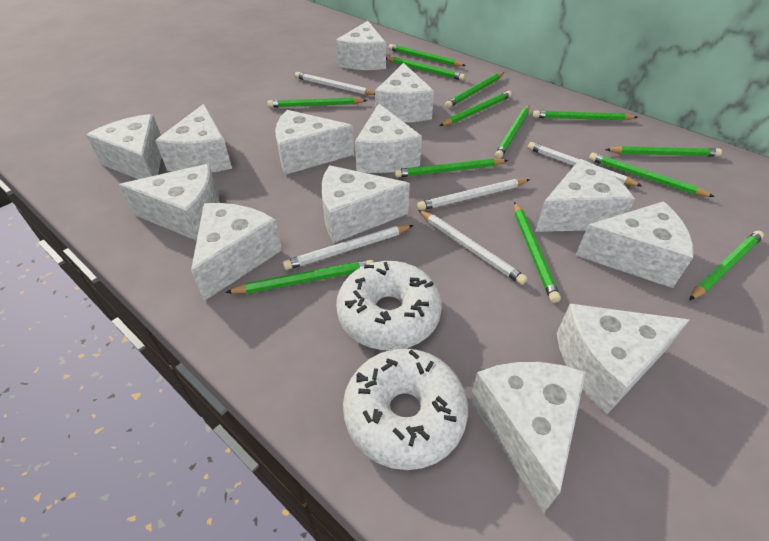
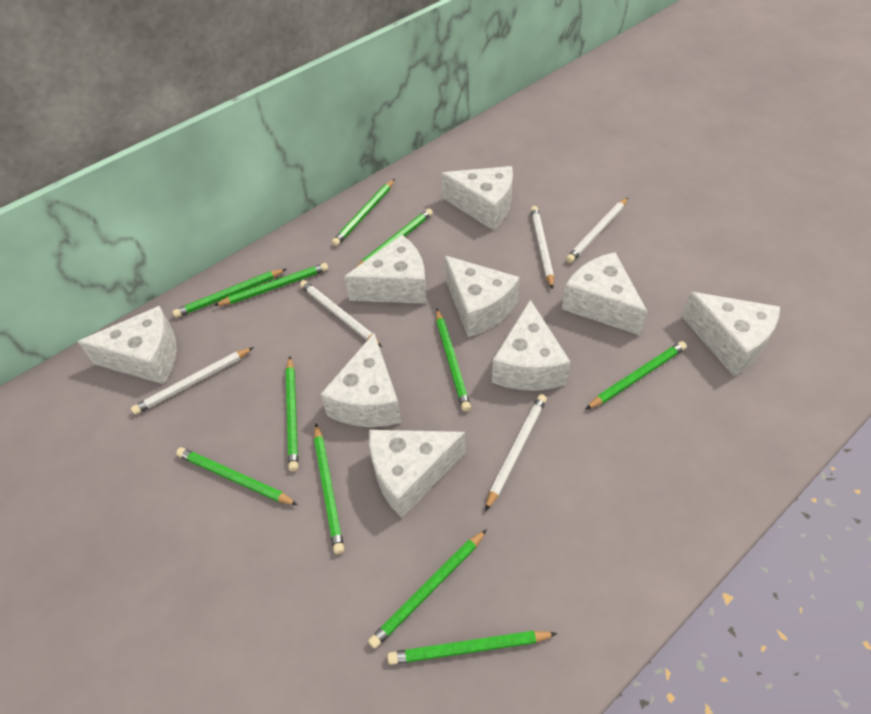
green pencil: 13 -> 11
white cheese: 13 -> 9
white donut: 2 -> 0

